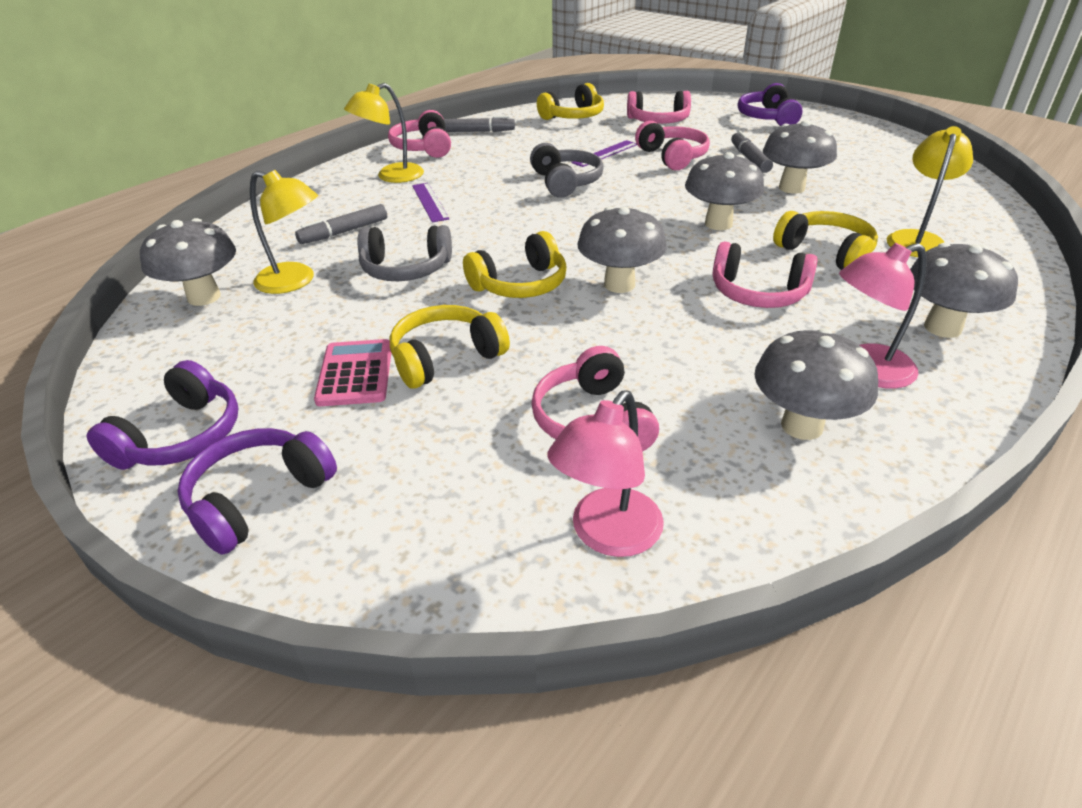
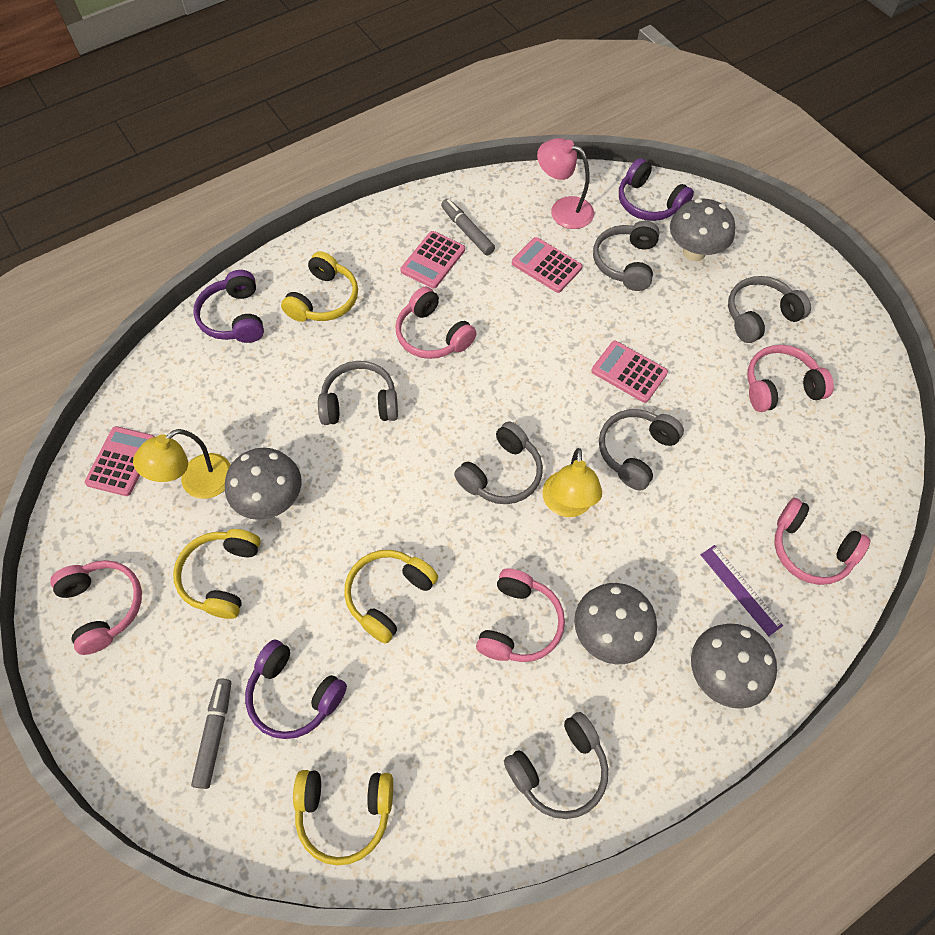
grey headphones: 2 -> 6
grey marker: 3 -> 2
grey mushroom: 6 -> 4
pink calculator: 1 -> 4
pink lamp: 2 -> 1
purple ruler: 2 -> 1
yellow lamp: 3 -> 2

